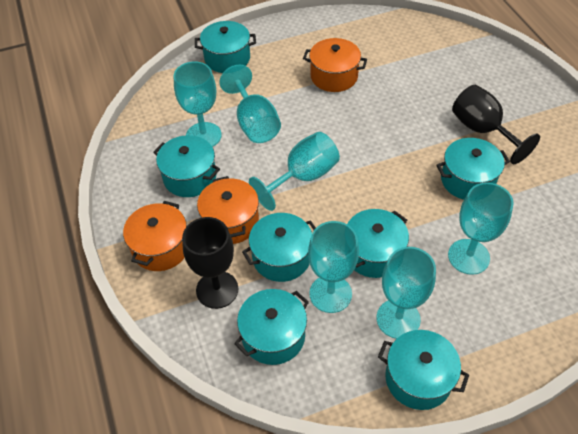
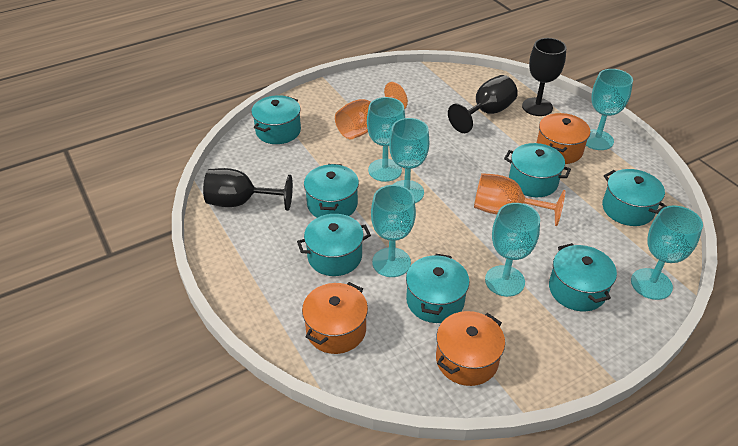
black goblet: 2 -> 3
orange goblet: 0 -> 2

